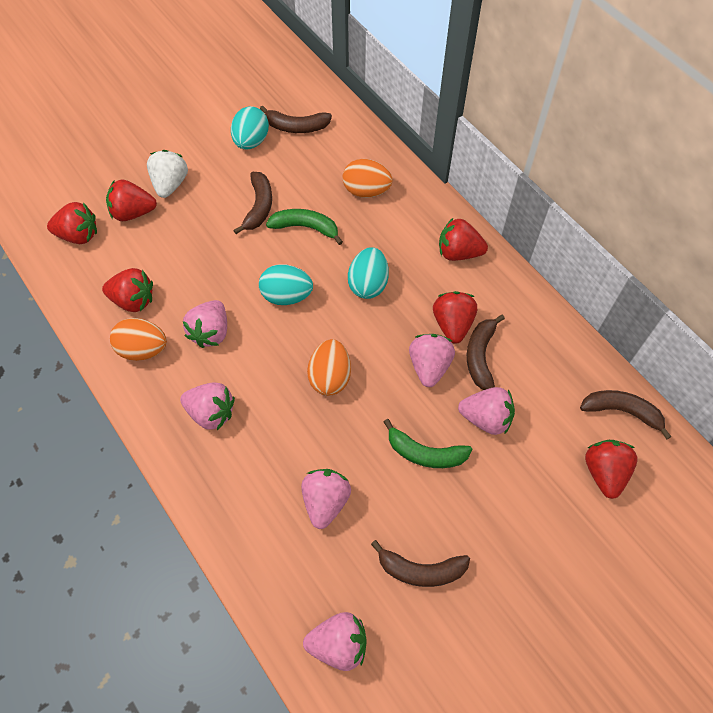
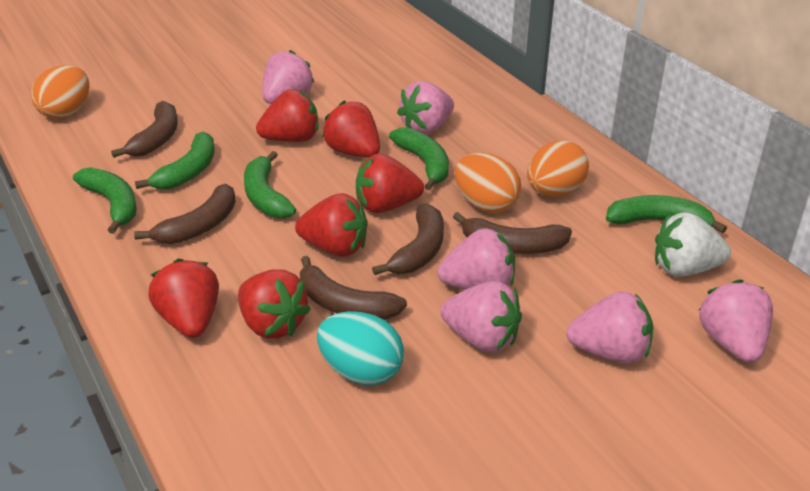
green banana: 2 -> 5
turquoise egg: 3 -> 1

